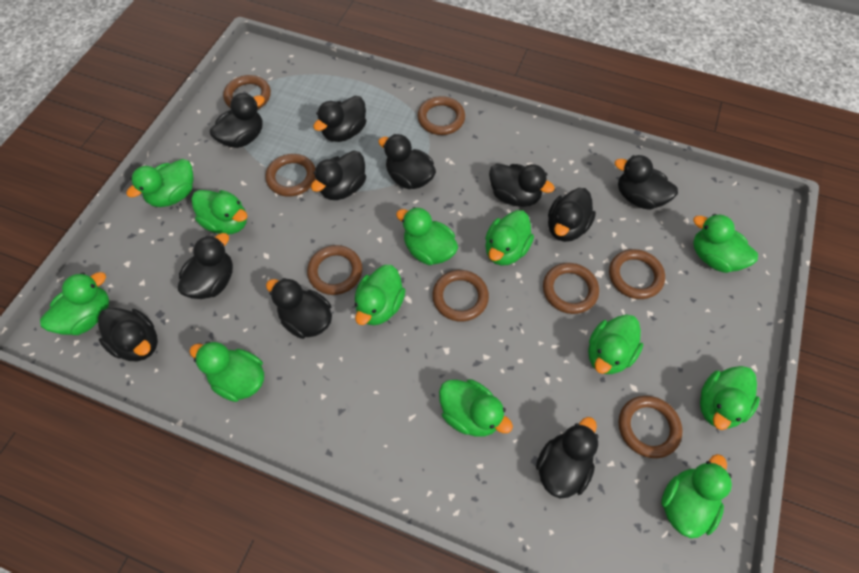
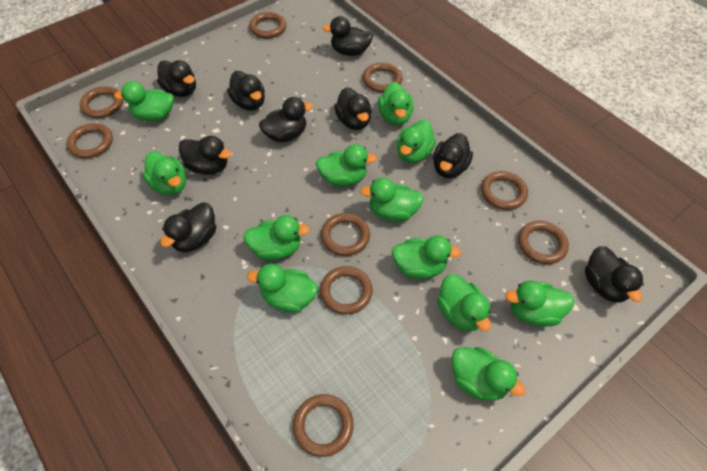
black duck: 11 -> 9
brown ring: 8 -> 9

